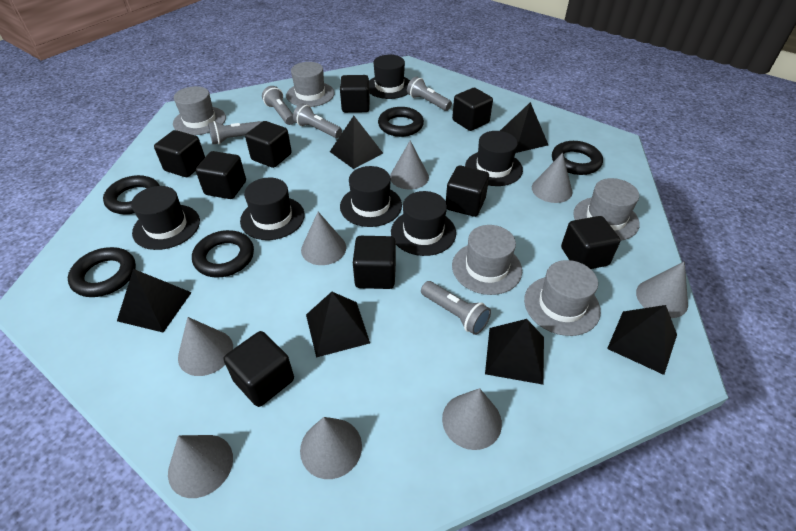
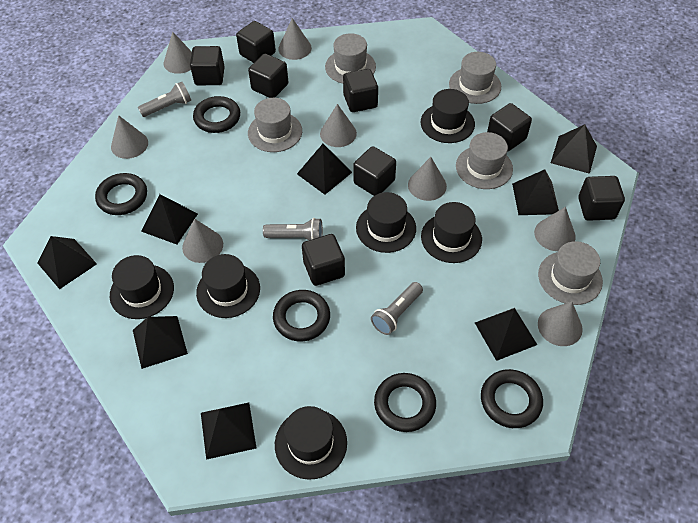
black cube: 9 -> 8
black pyramid: 6 -> 8
grey flashlight: 5 -> 3

